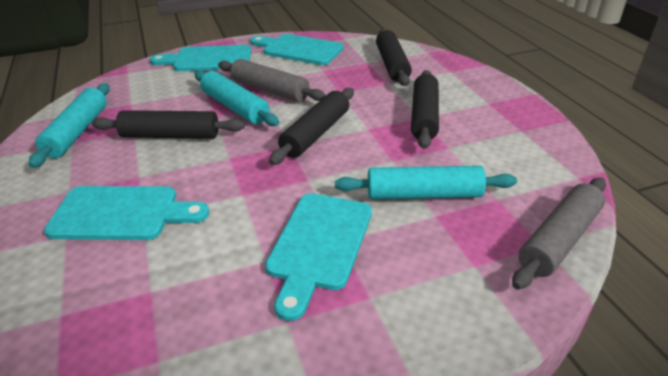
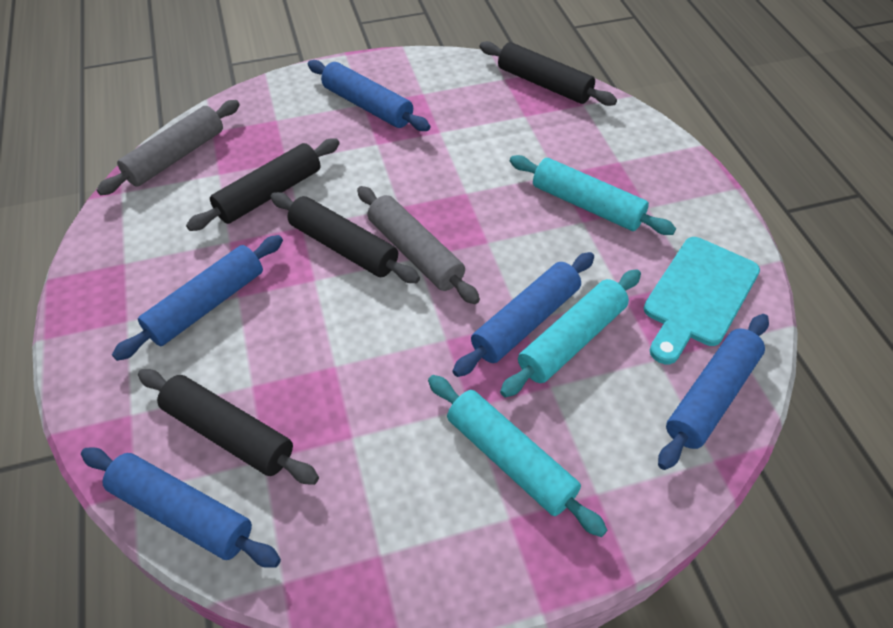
blue rolling pin: 0 -> 5
turquoise cutting board: 4 -> 1

